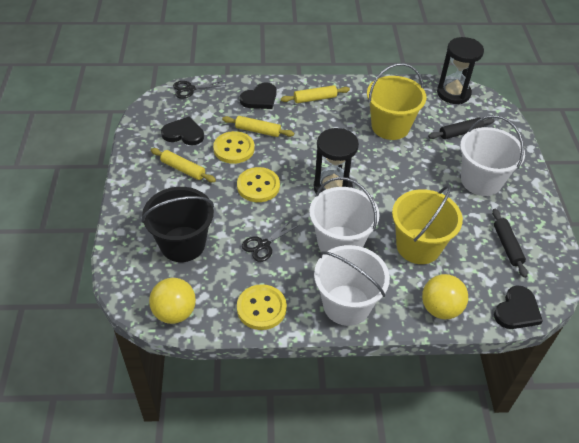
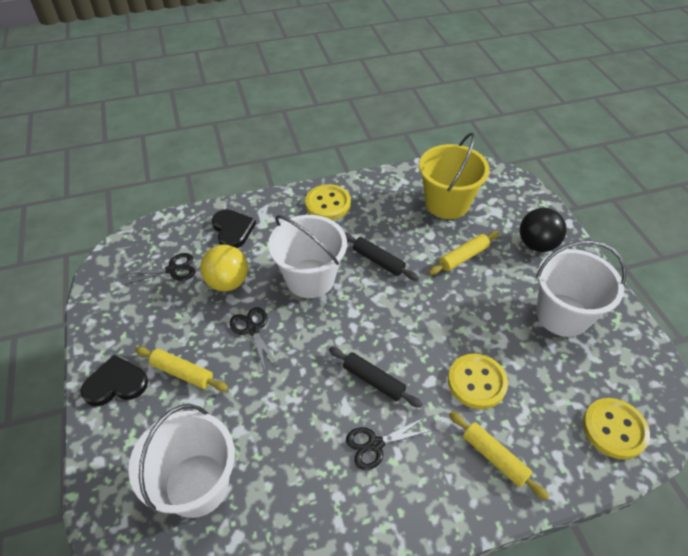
black ball: 0 -> 1
black bucket: 1 -> 0
black heart: 3 -> 2
black hourglass: 2 -> 0
black scissors: 2 -> 3
yellow ball: 2 -> 1
yellow bucket: 2 -> 1

